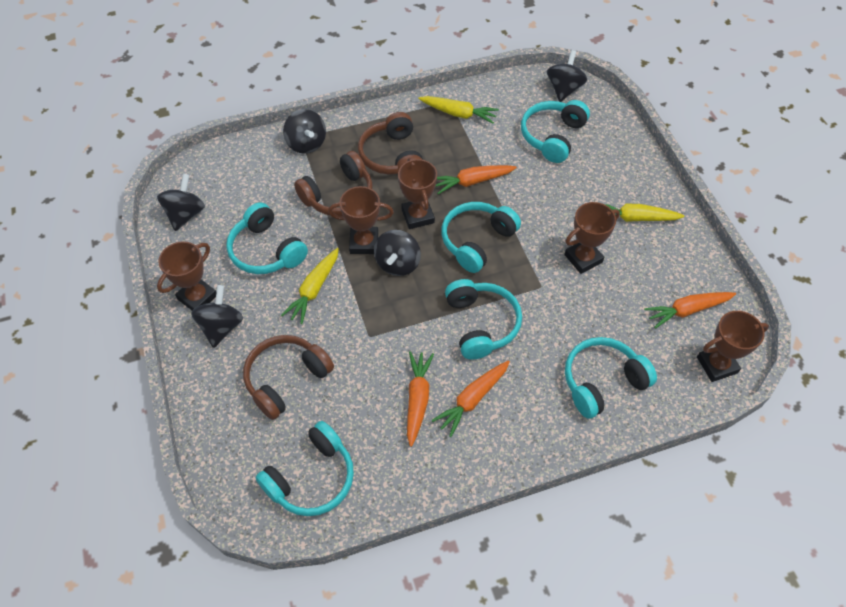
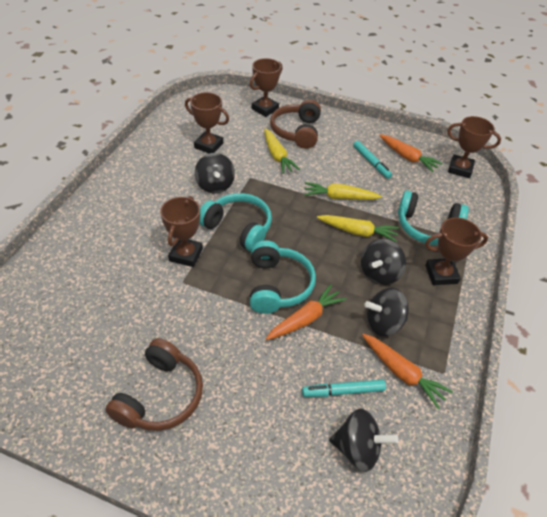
black spinning top: 5 -> 4
brown headphones: 3 -> 2
orange carrot: 4 -> 3
turquoise headphones: 6 -> 3
turquoise marker: 0 -> 2

